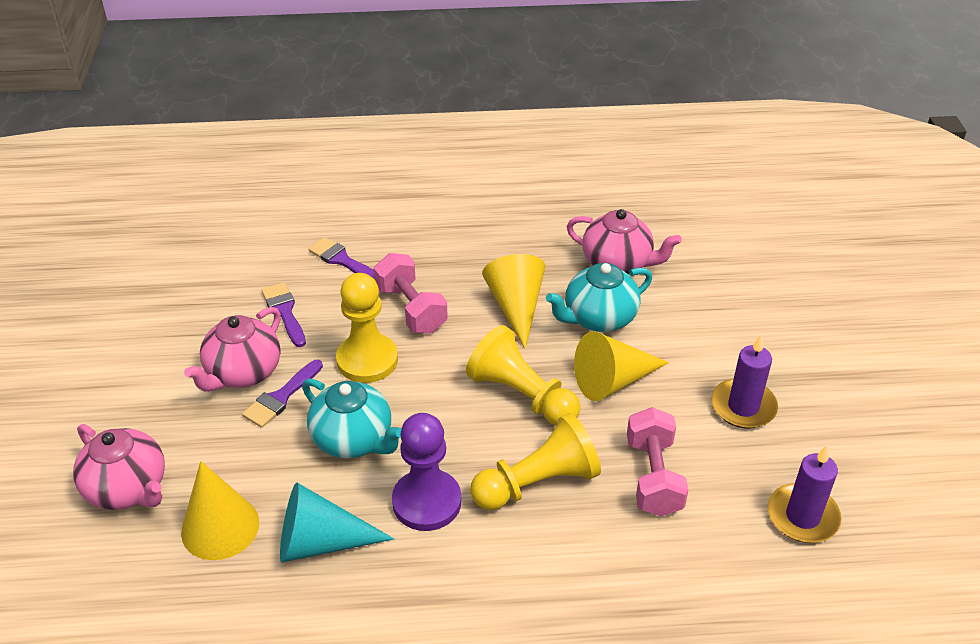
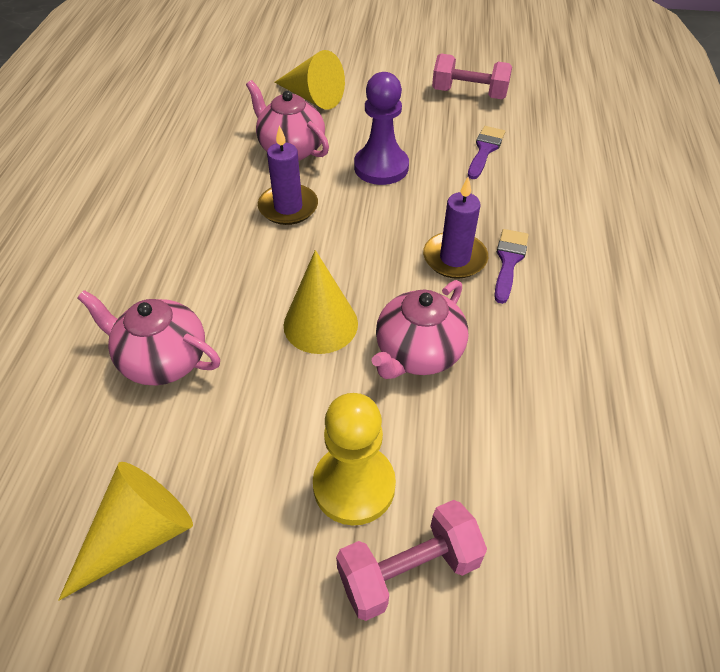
purple brush: 3 -> 2
turquoise cone: 1 -> 0
turquoise teapot: 2 -> 0
yellow pawn: 3 -> 1

